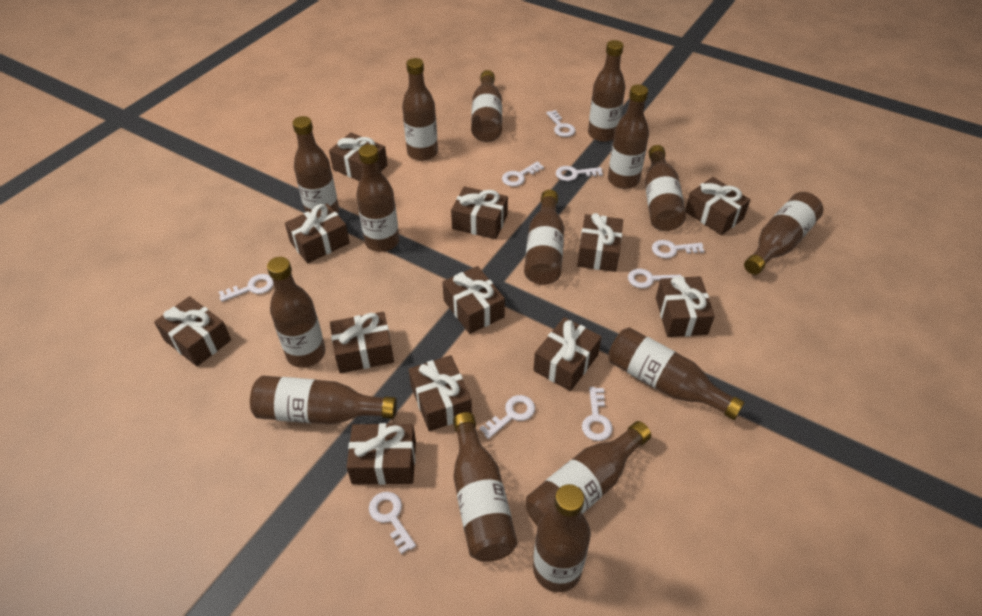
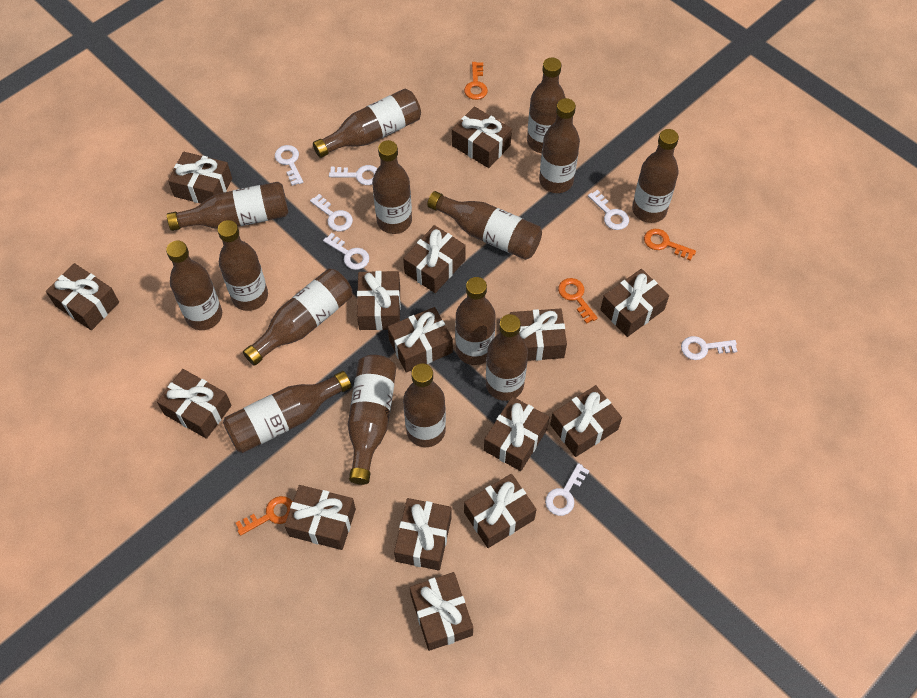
brown gift: 12 -> 15
orange key: 0 -> 4
white key: 9 -> 7

